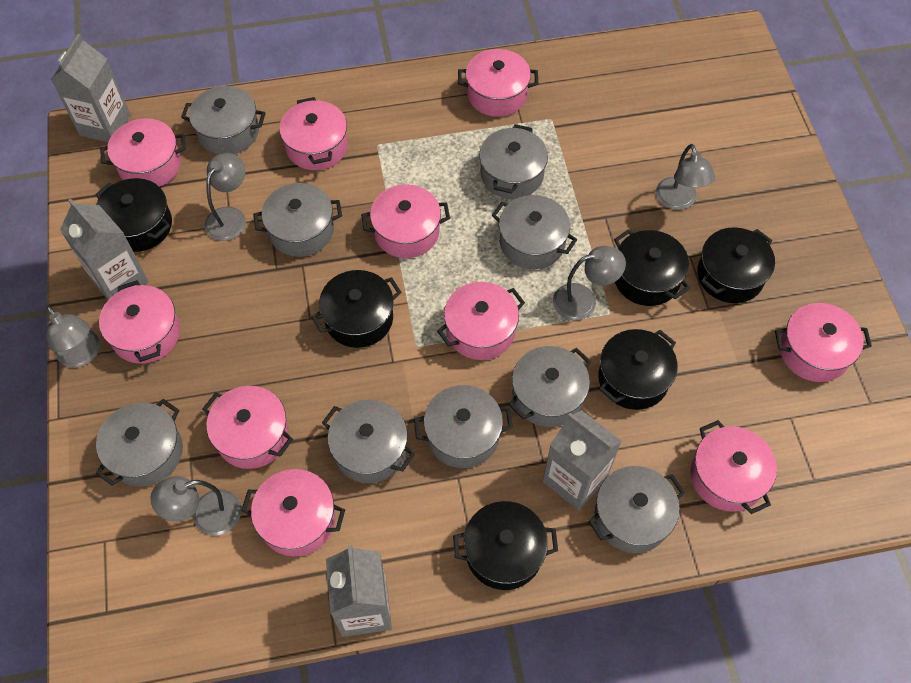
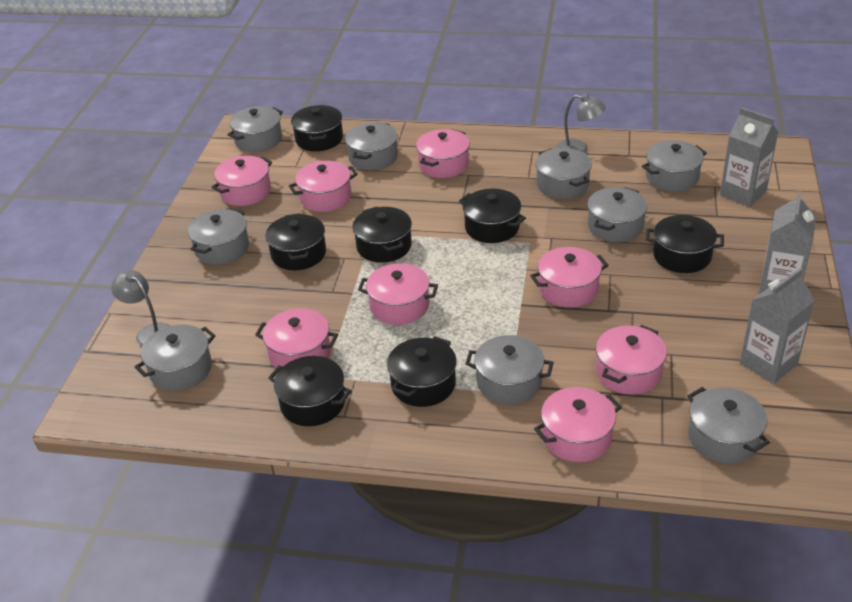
black pot: 6 -> 7
grey carton: 4 -> 3
grey lamp: 5 -> 2
pink pot: 10 -> 8

